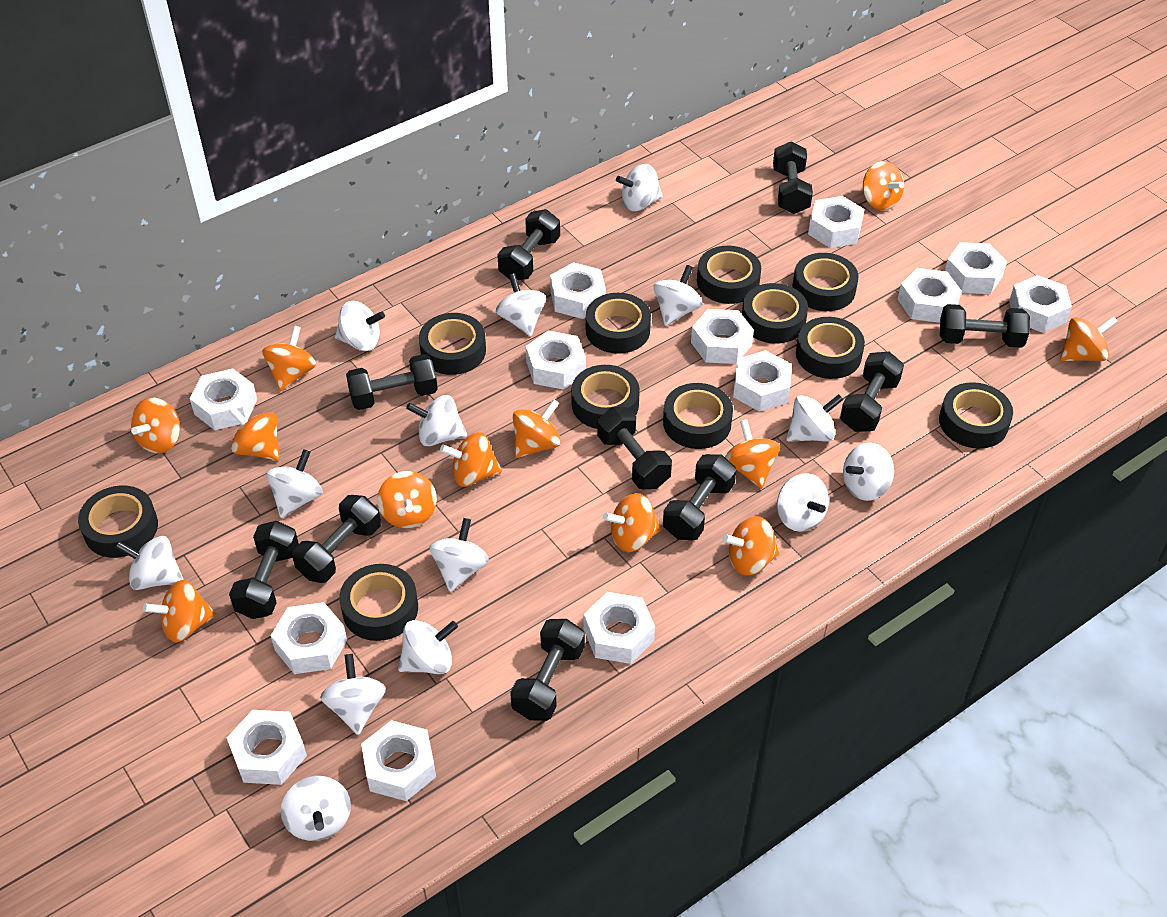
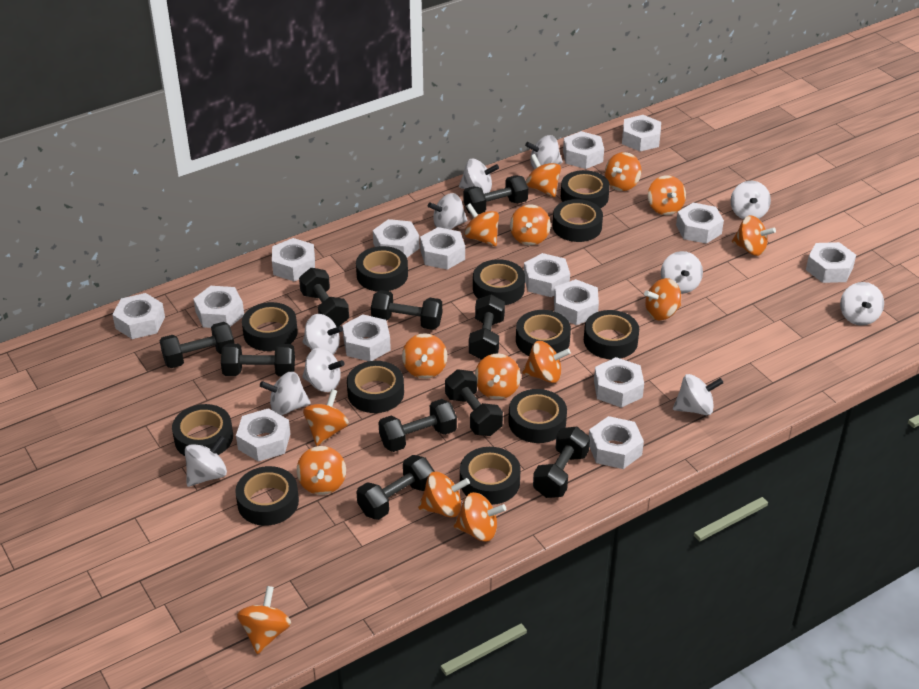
black tape: 11 -> 12
orange spinning top: 12 -> 15
white nut: 13 -> 15
white spinning top: 14 -> 11

